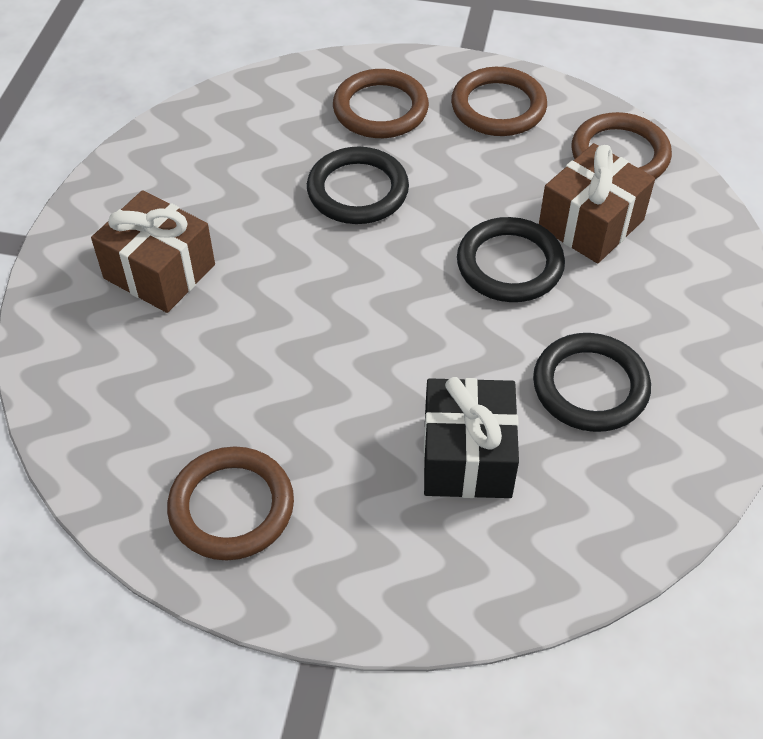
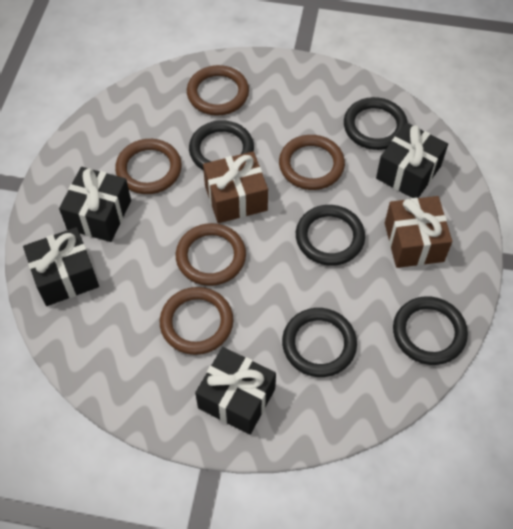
black gift: 1 -> 4
black ring: 3 -> 5
brown ring: 4 -> 5

